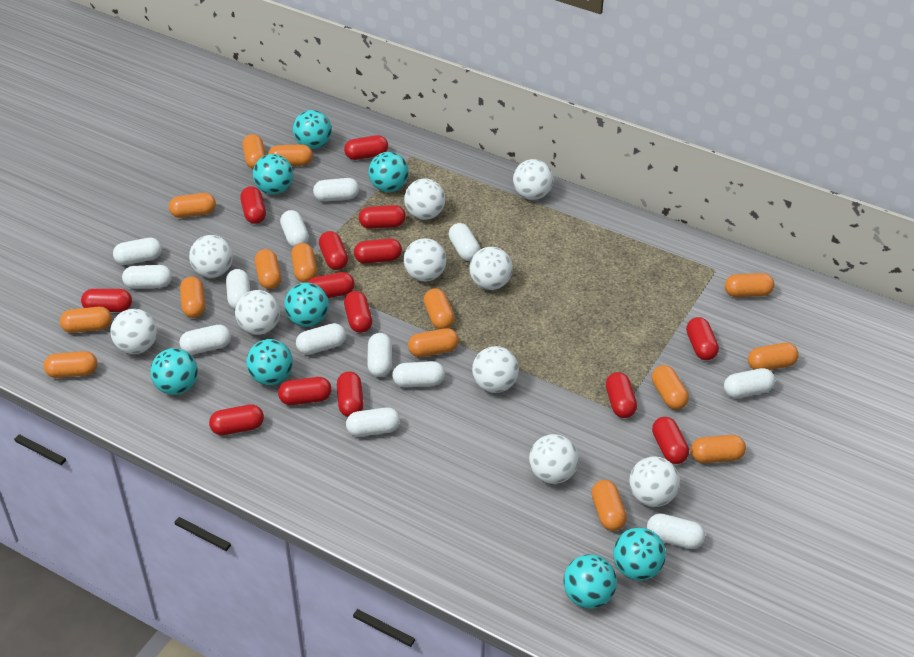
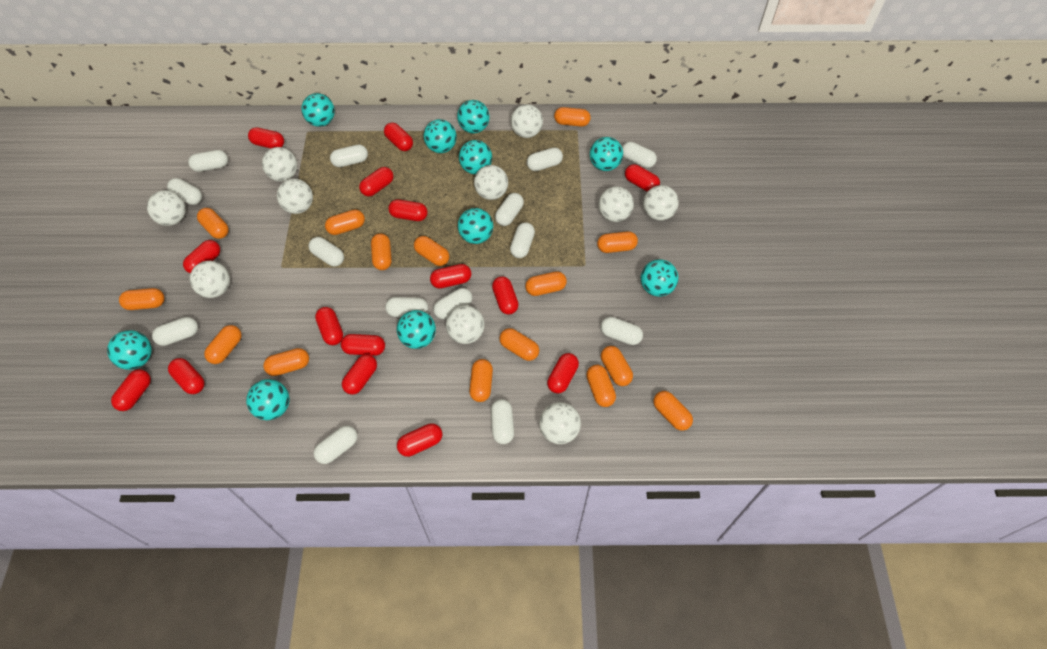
red capsule: 14 -> 15
turquoise ball: 8 -> 10
white capsule: 13 -> 14

